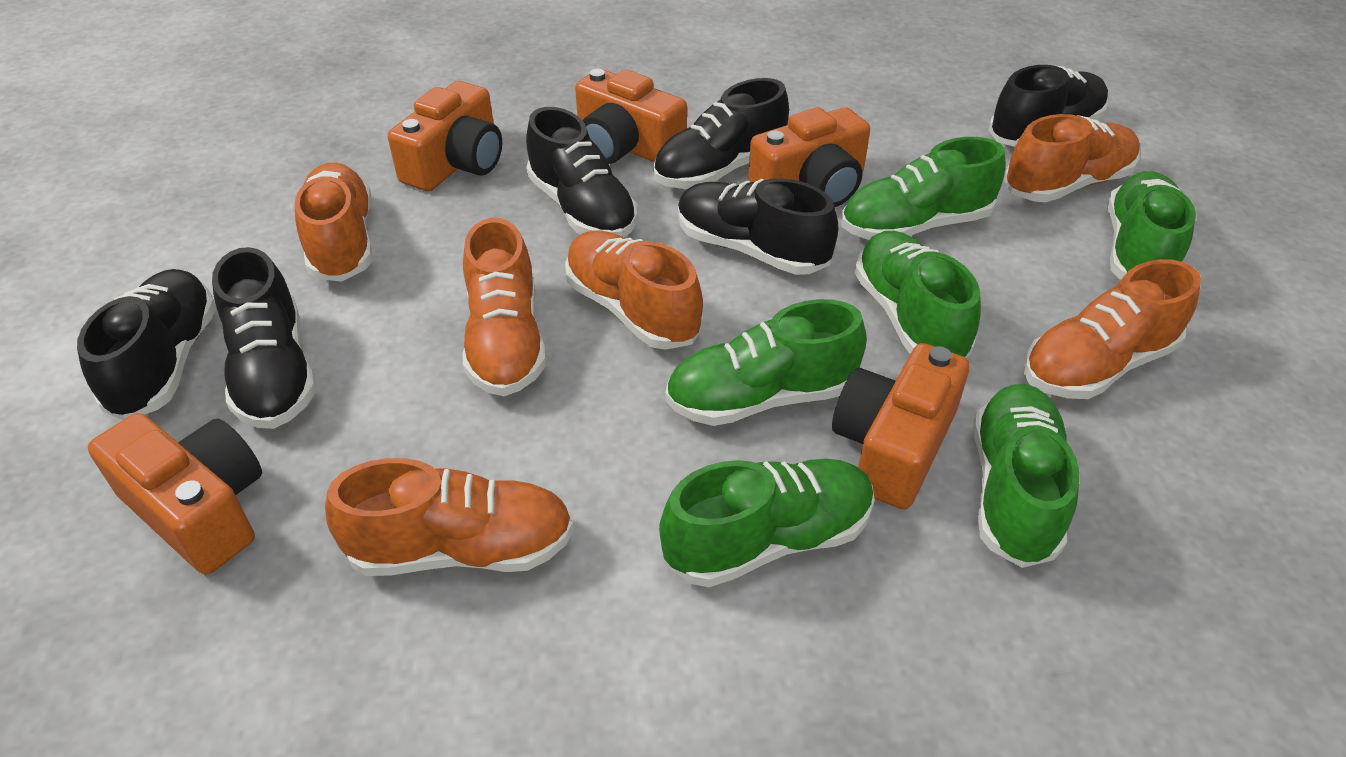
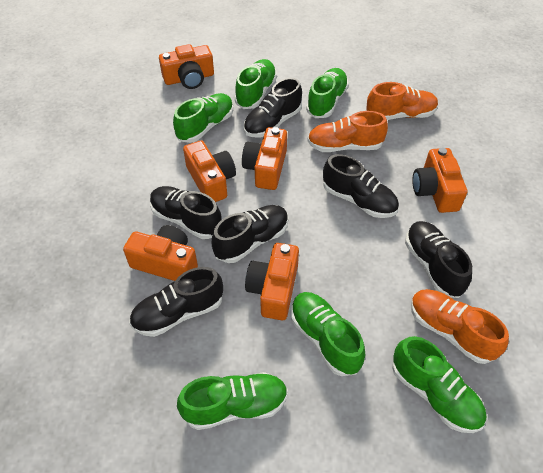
orange camera: 5 -> 6
orange shoe: 6 -> 3

